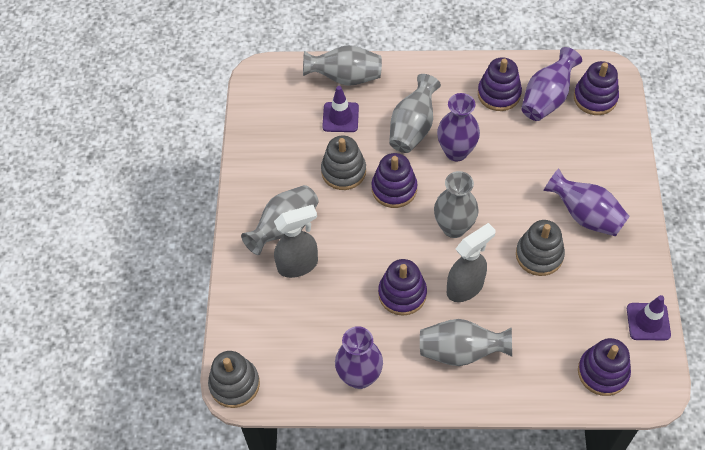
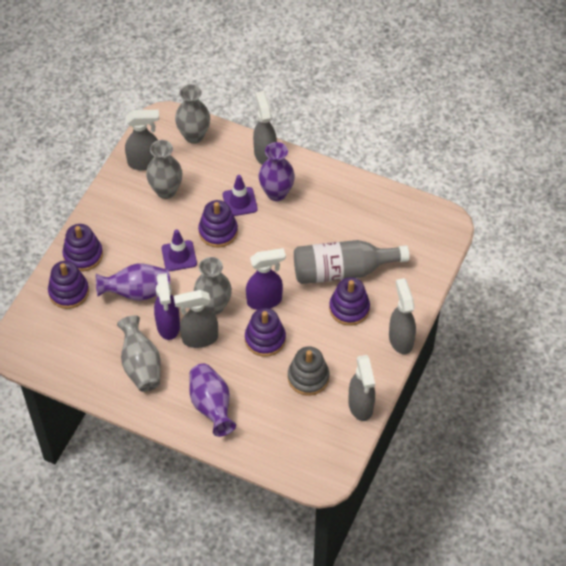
grey bottle: 0 -> 1
grey spray bottle: 2 -> 5
grey stacking toy: 3 -> 1
grey vase: 5 -> 4
purple spray bottle: 0 -> 2
purple vase: 4 -> 3

